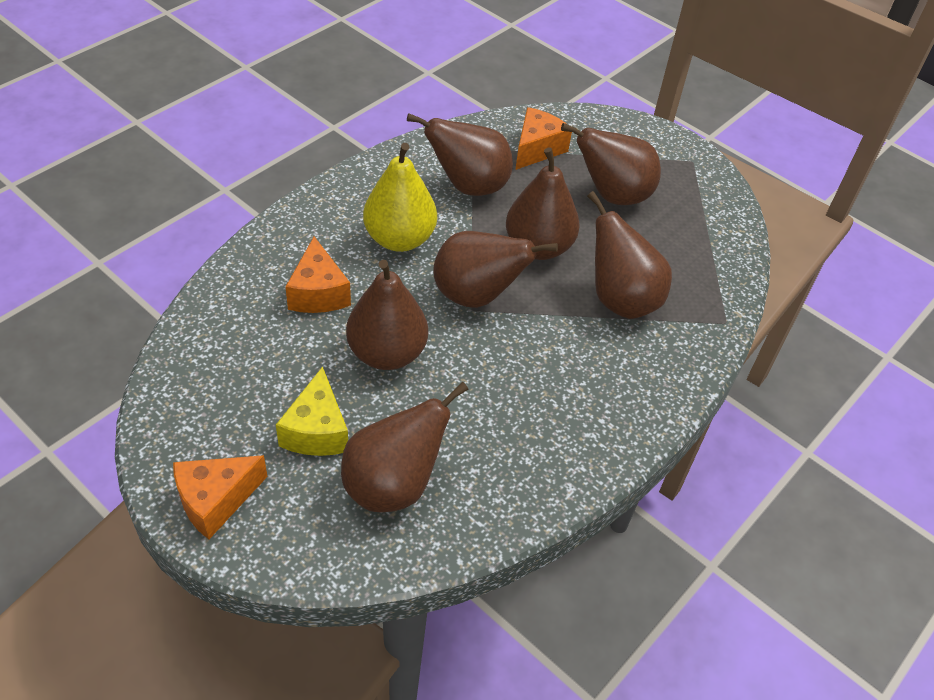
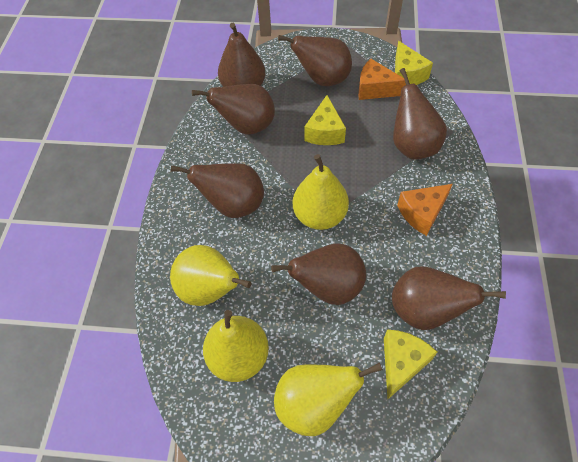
orange cheese: 3 -> 2
yellow cheese: 1 -> 3
yellow pear: 1 -> 4

